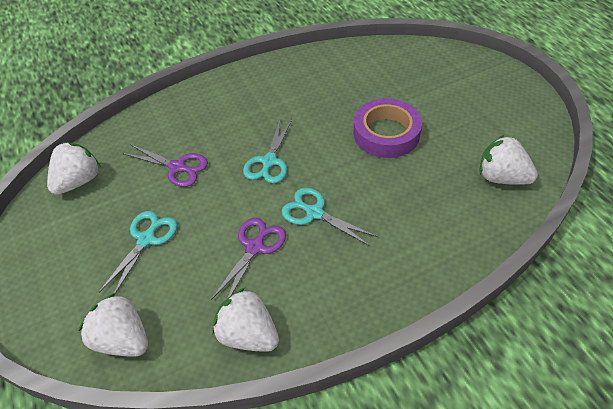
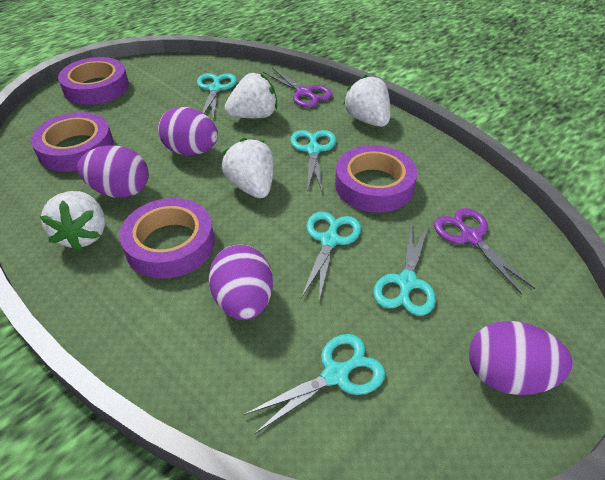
purple egg: 0 -> 4
purple tape: 1 -> 4
turquoise scissors: 3 -> 5

